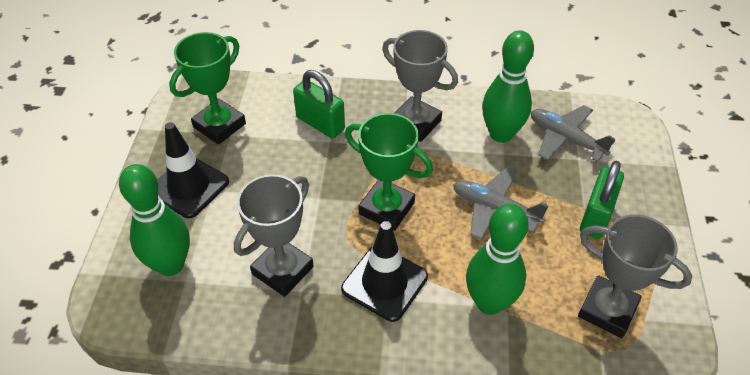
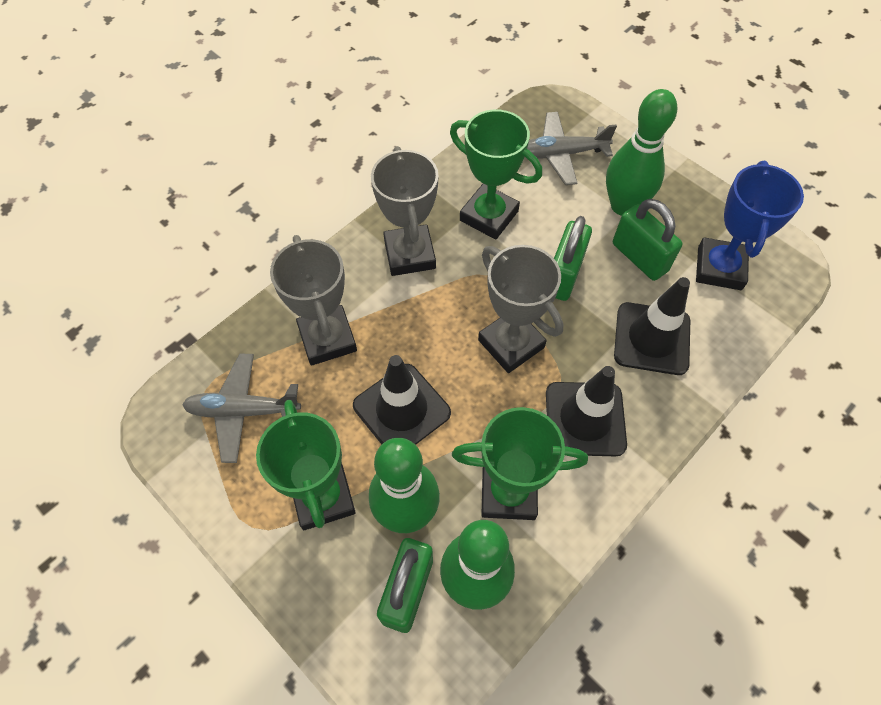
black traffic cone: 2 -> 3
blue trophy: 0 -> 1
green padlock: 2 -> 3
green trophy: 2 -> 3

